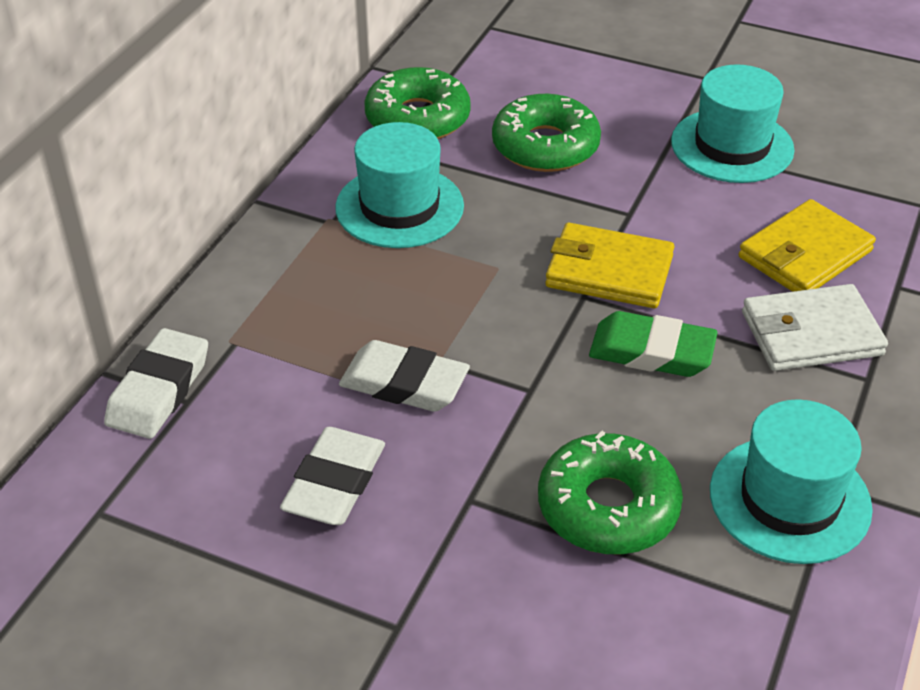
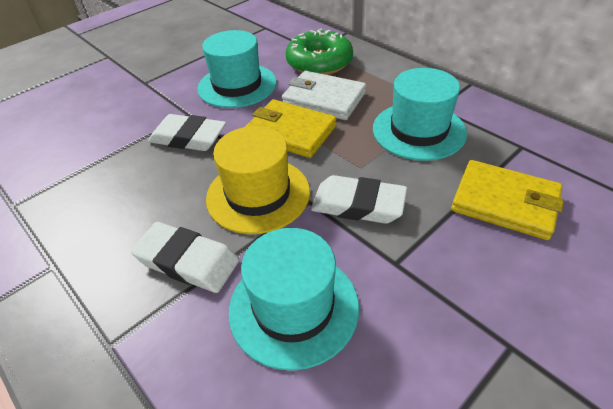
green donut: 3 -> 1
green eraser: 1 -> 0
yellow hat: 0 -> 1

